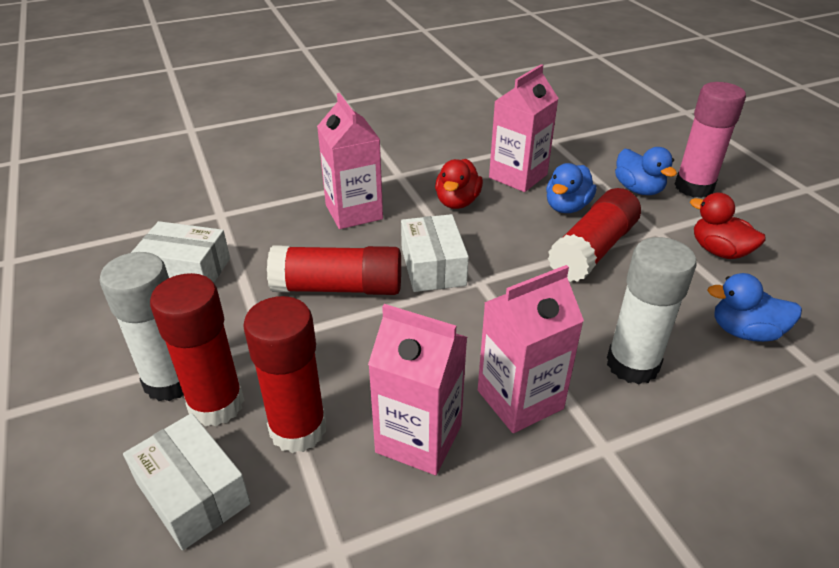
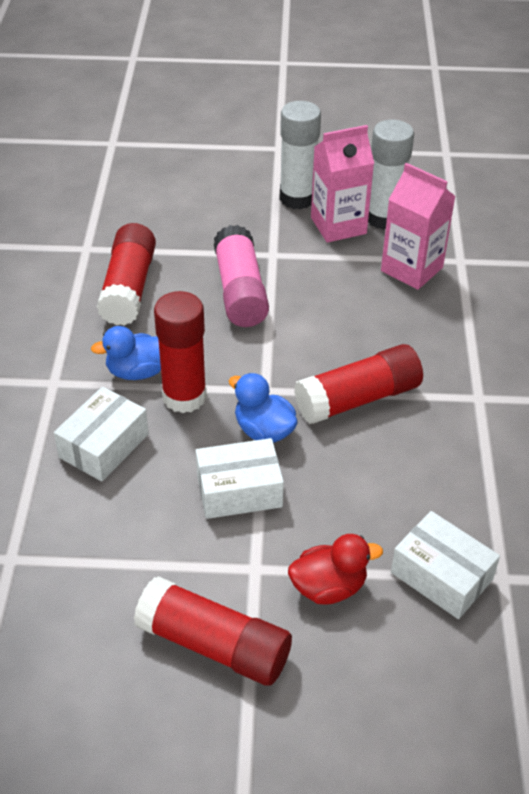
blue duck: 3 -> 2
pink carton: 4 -> 2
red duck: 2 -> 1

